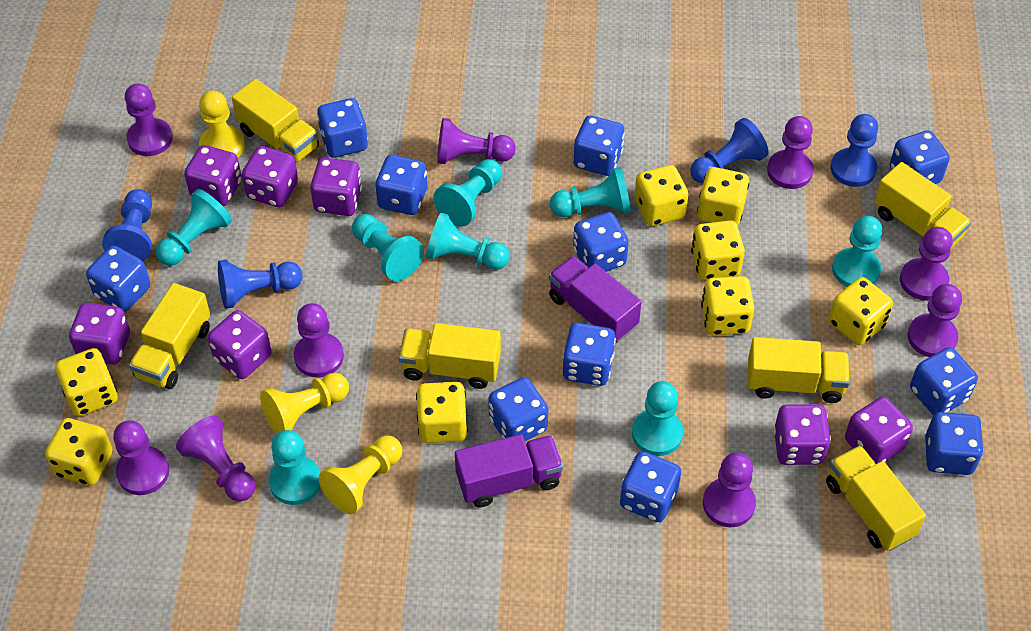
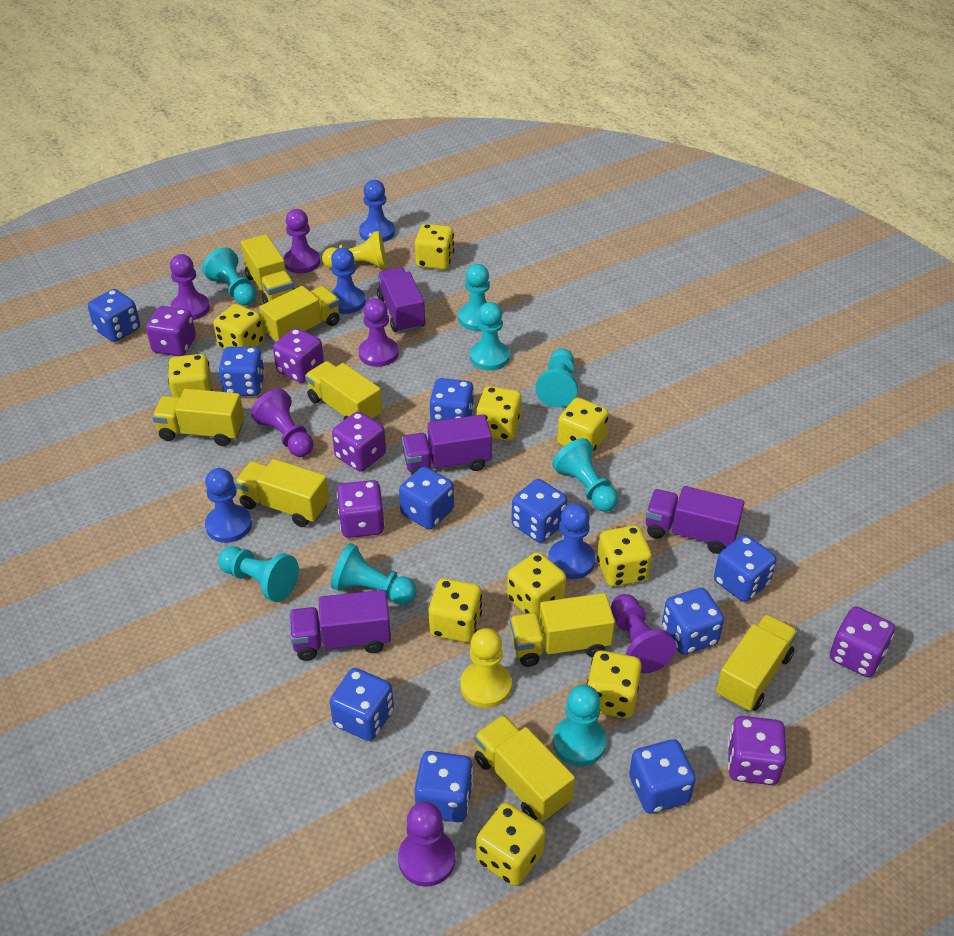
blue dice: 11 -> 10
purple dice: 7 -> 6
purple pawn: 9 -> 6
purple truck: 2 -> 4
yellow dice: 8 -> 10
yellow pawn: 3 -> 2
yellow truck: 6 -> 8

